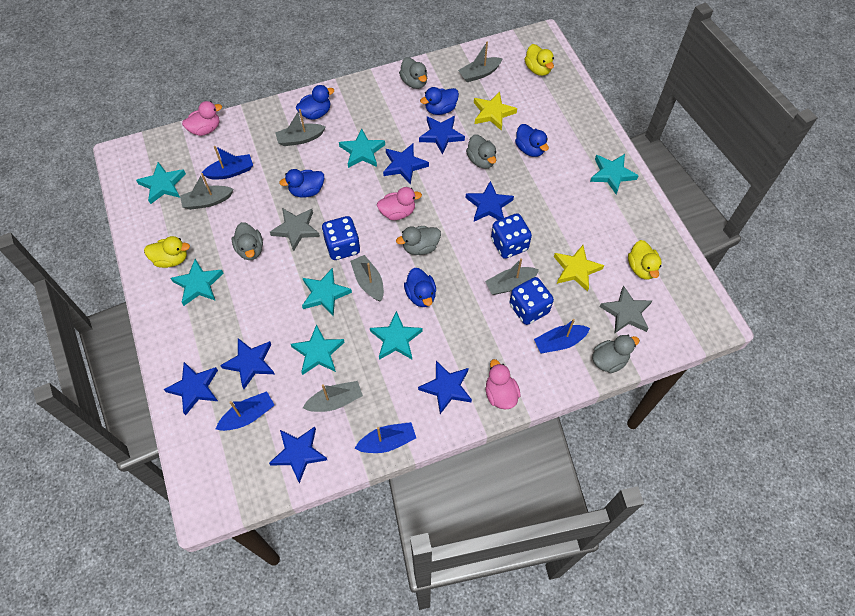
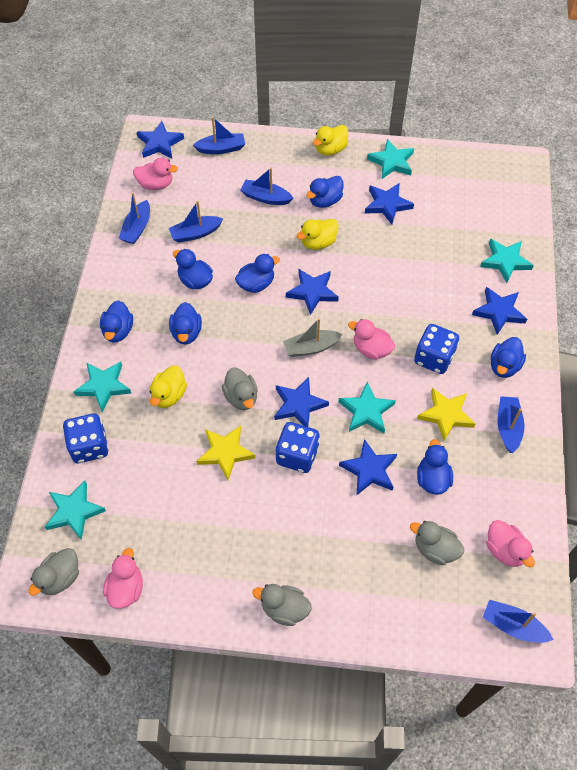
blue boat: 4 -> 6
blue duck: 5 -> 7
blue star: 7 -> 6
grey boat: 6 -> 1
grey duck: 5 -> 4
grey star: 2 -> 0
pink duck: 3 -> 4
turquoise star: 7 -> 5

